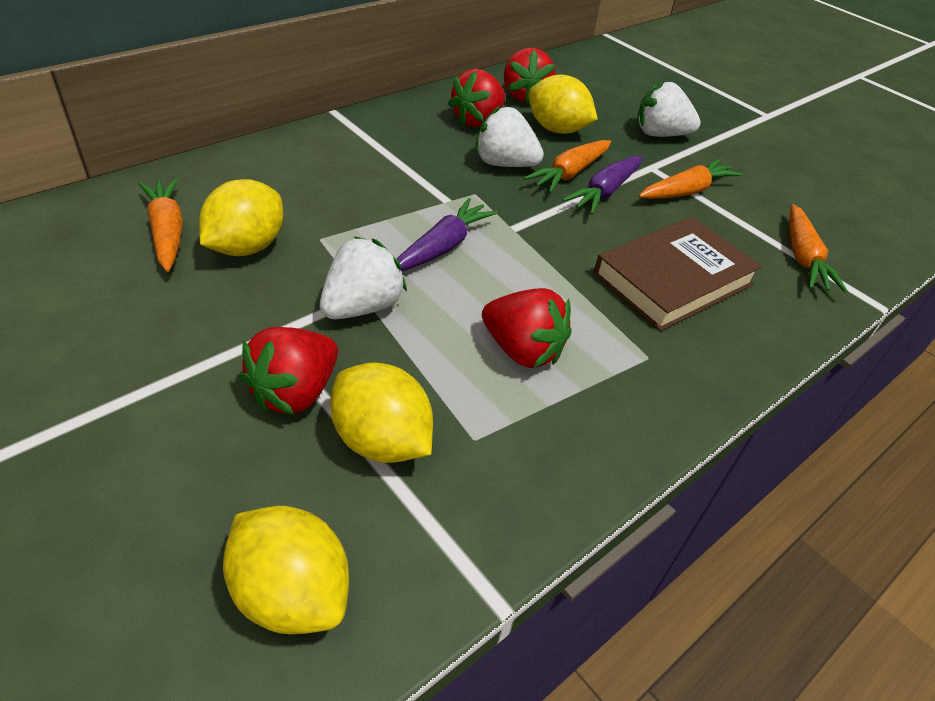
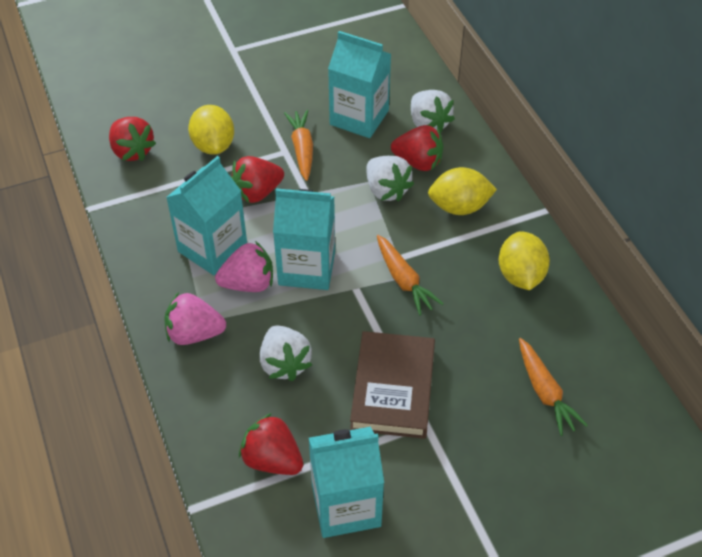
orange carrot: 4 -> 3
pink strawberry: 0 -> 2
purple carrot: 2 -> 0
turquoise carton: 0 -> 4
yellow lemon: 4 -> 3

